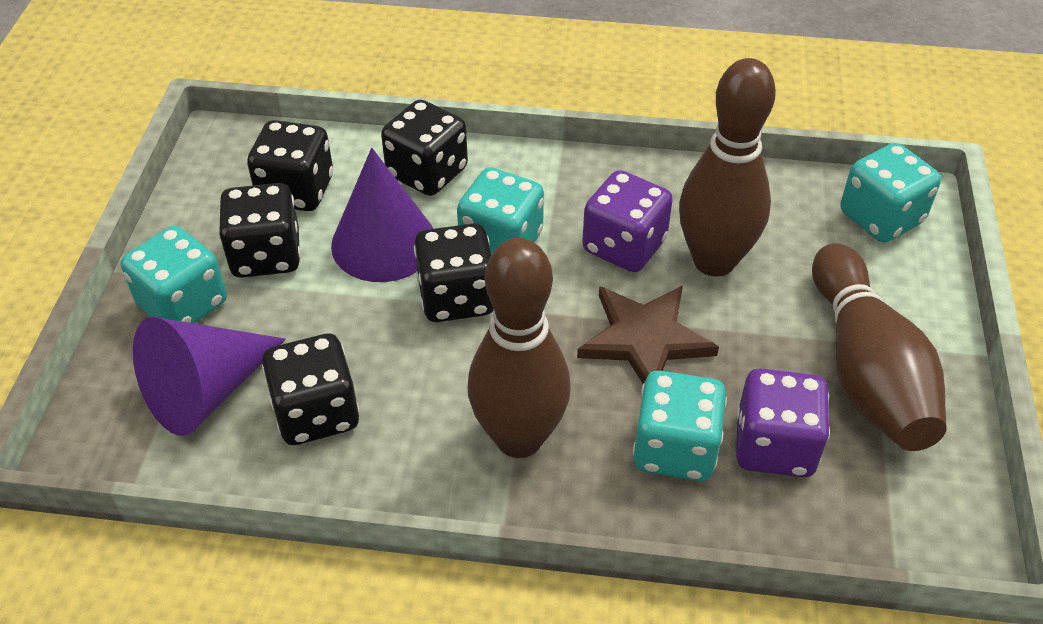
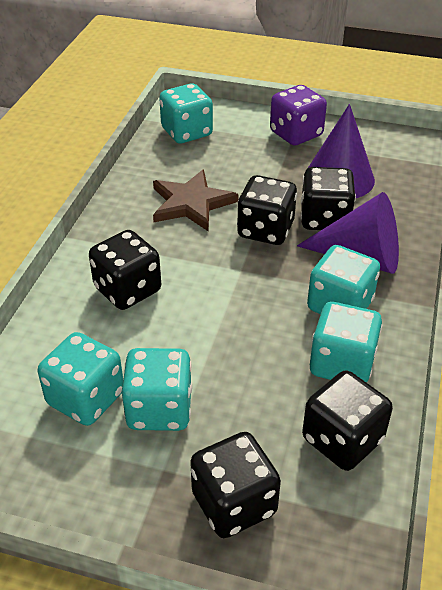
brown bowling pin: 3 -> 0
purple dice: 2 -> 1
turquoise dice: 4 -> 5

